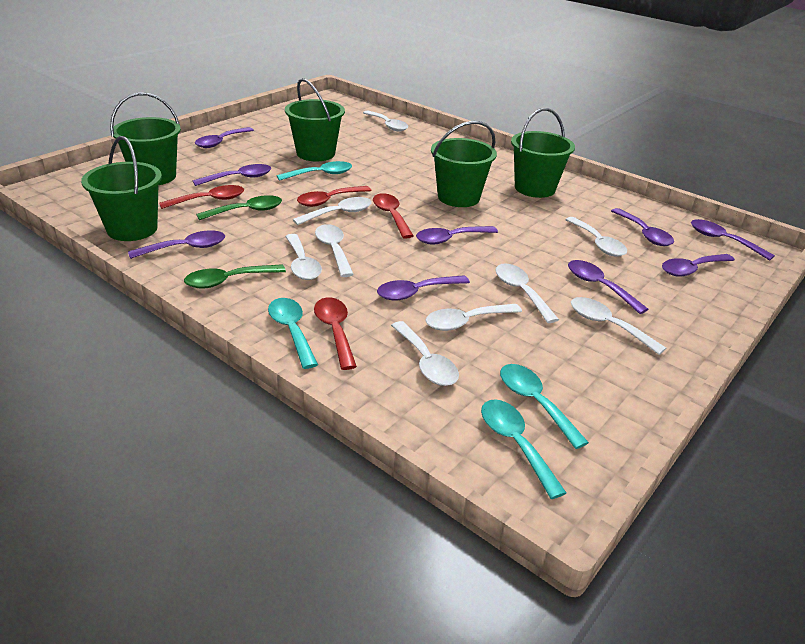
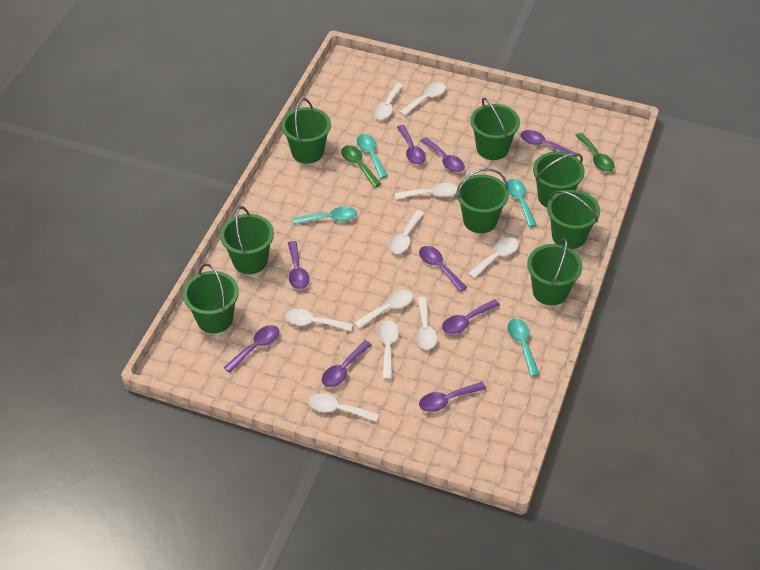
green bucket: 5 -> 8
red spoon: 4 -> 0
white spoon: 9 -> 10

